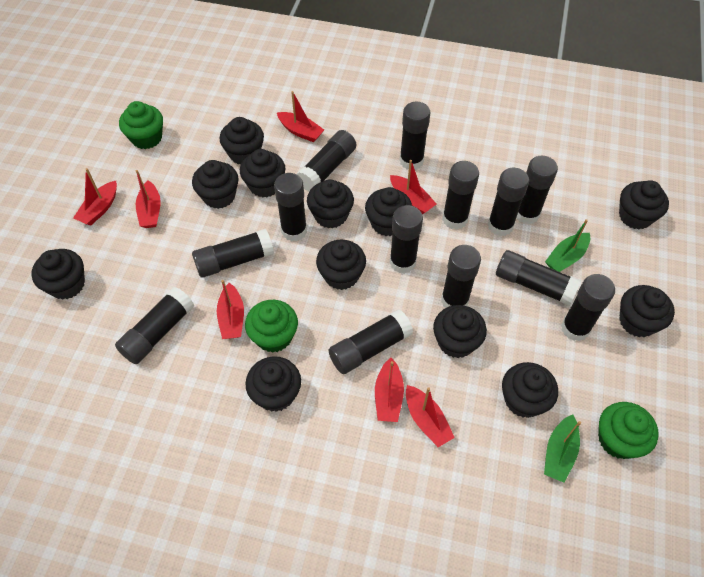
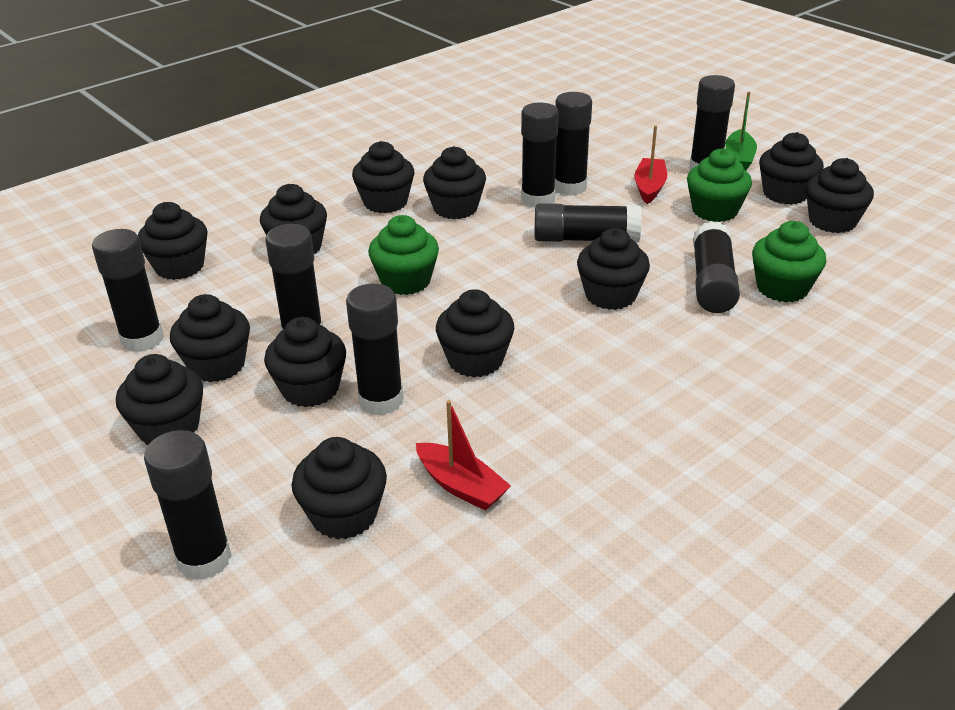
black glue stick: 13 -> 9
green boat: 2 -> 1
red boat: 7 -> 2

